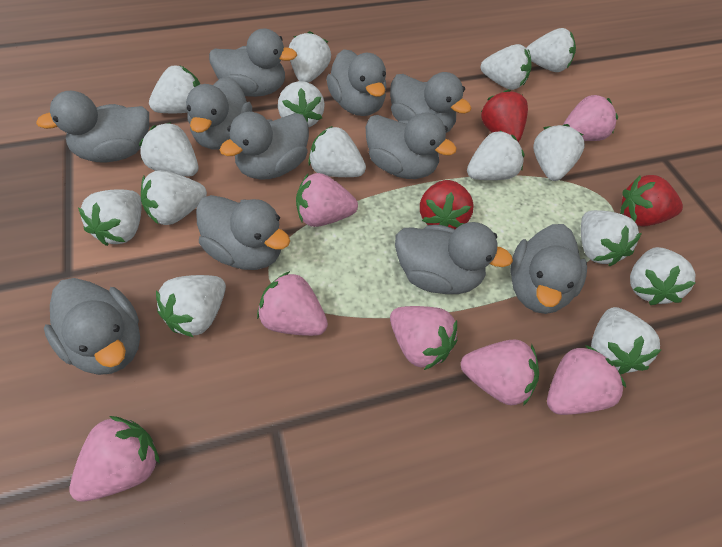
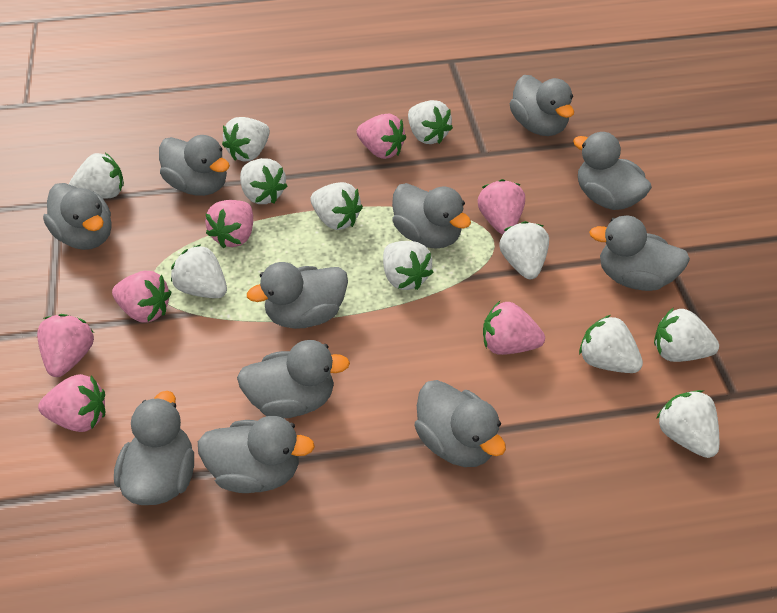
red strawberry: 3 -> 0
white strawberry: 15 -> 11

